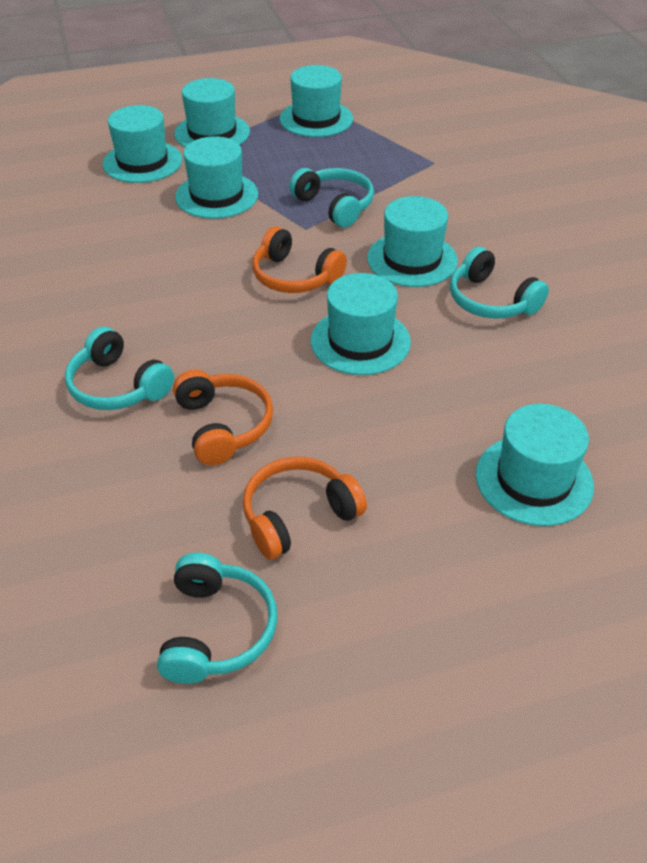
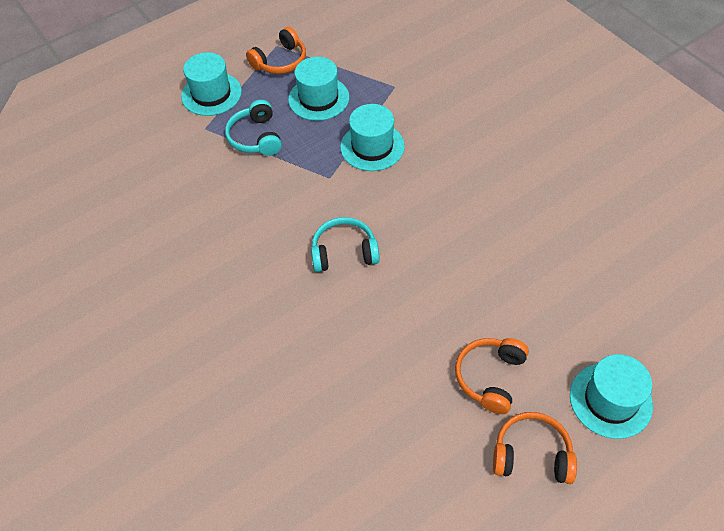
turquoise hat: 7 -> 4
turquoise headphones: 4 -> 2

